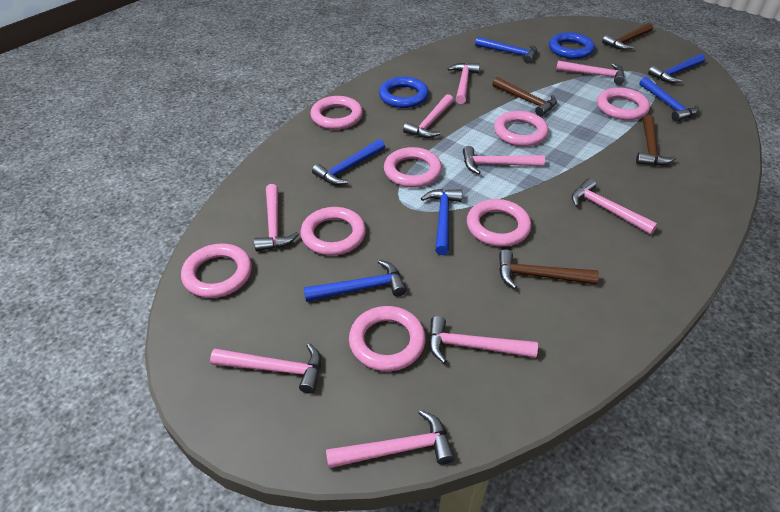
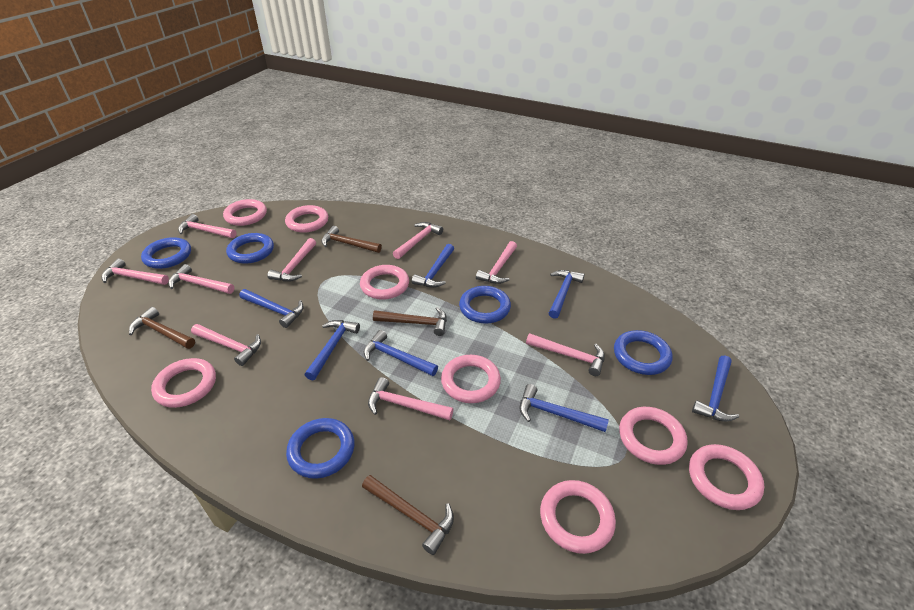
blue hammer: 6 -> 7
blue ring: 2 -> 5

